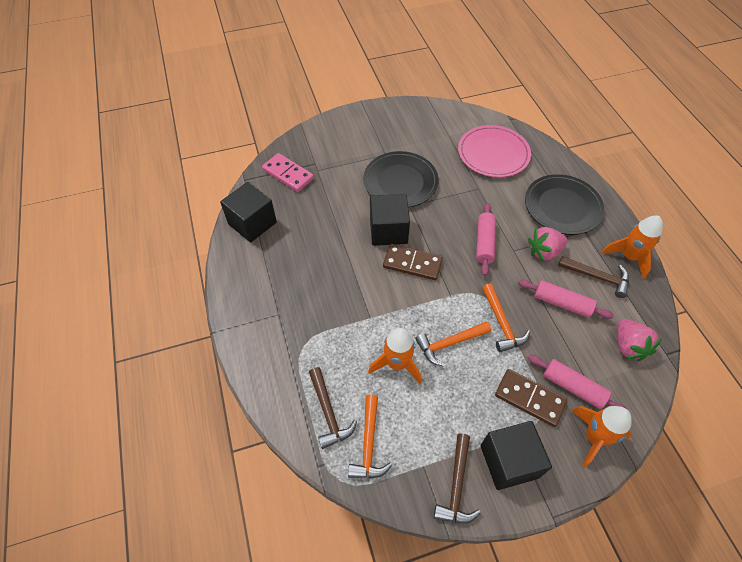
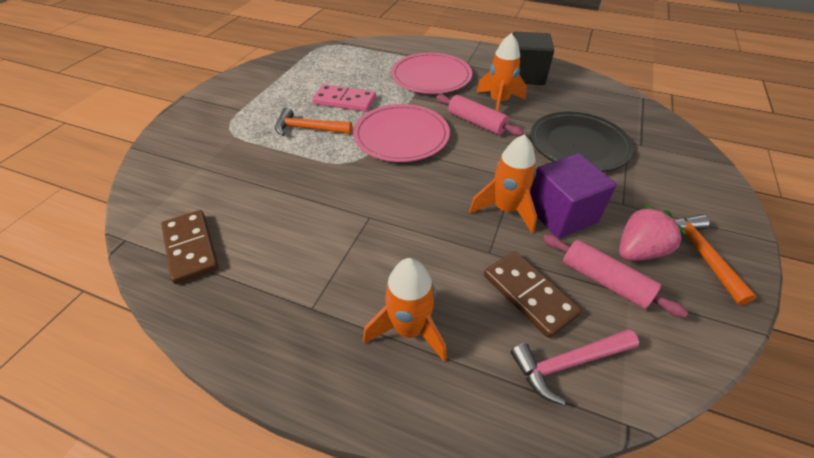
black cube: 3 -> 1
black plate: 2 -> 1
brown hammer: 3 -> 0
orange hammer: 3 -> 2
pink hammer: 0 -> 1
pink plate: 1 -> 2
pink rolling pin: 3 -> 2
pink strawberry: 2 -> 1
purple cube: 0 -> 1

